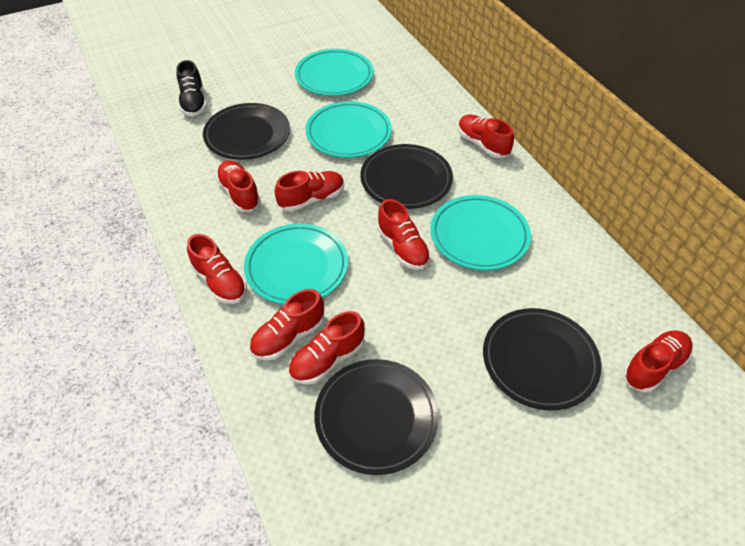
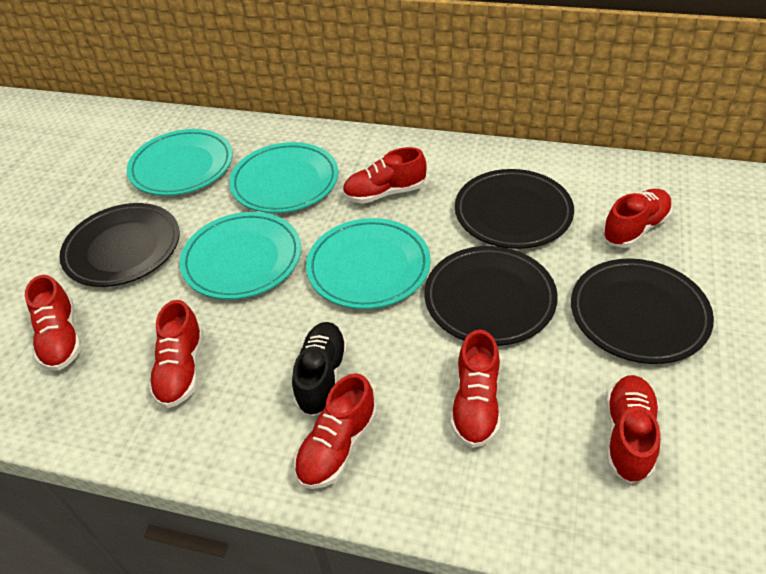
red shoe: 8 -> 7

